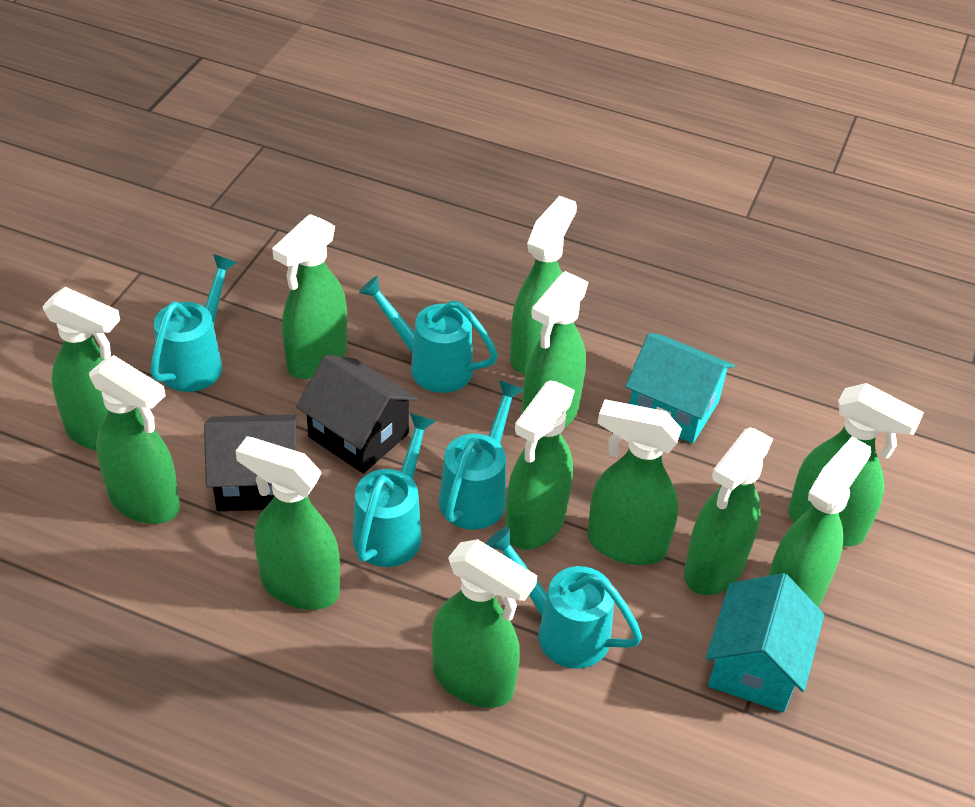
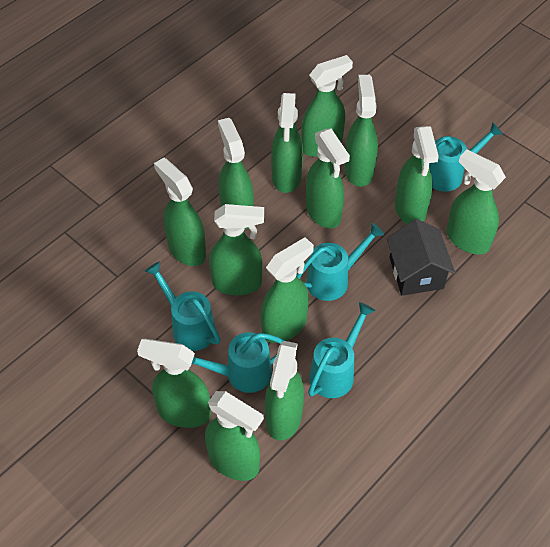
black house: 2 -> 1
green spray bottle: 12 -> 13
turquoise house: 2 -> 0

